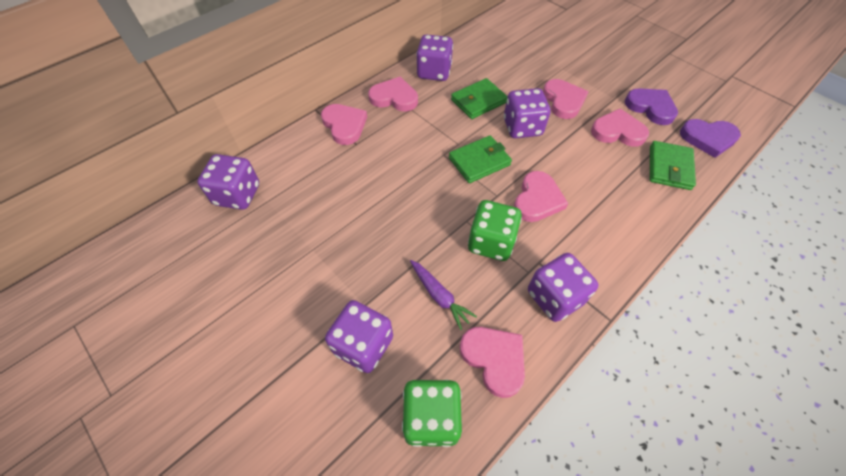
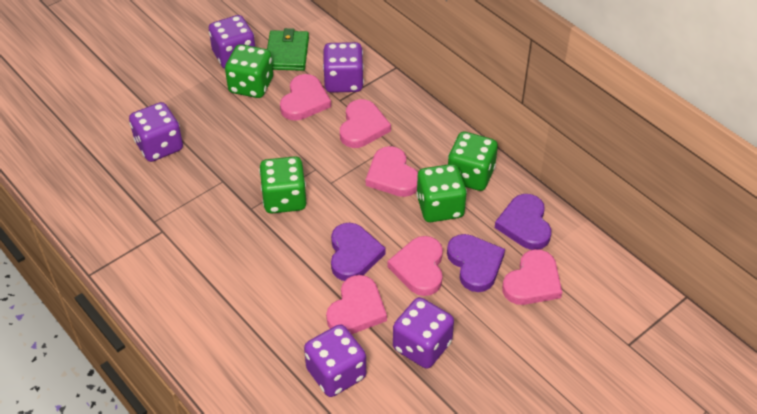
green dice: 2 -> 4
green wallet: 3 -> 1
purple carrot: 1 -> 0
purple heart: 2 -> 3

